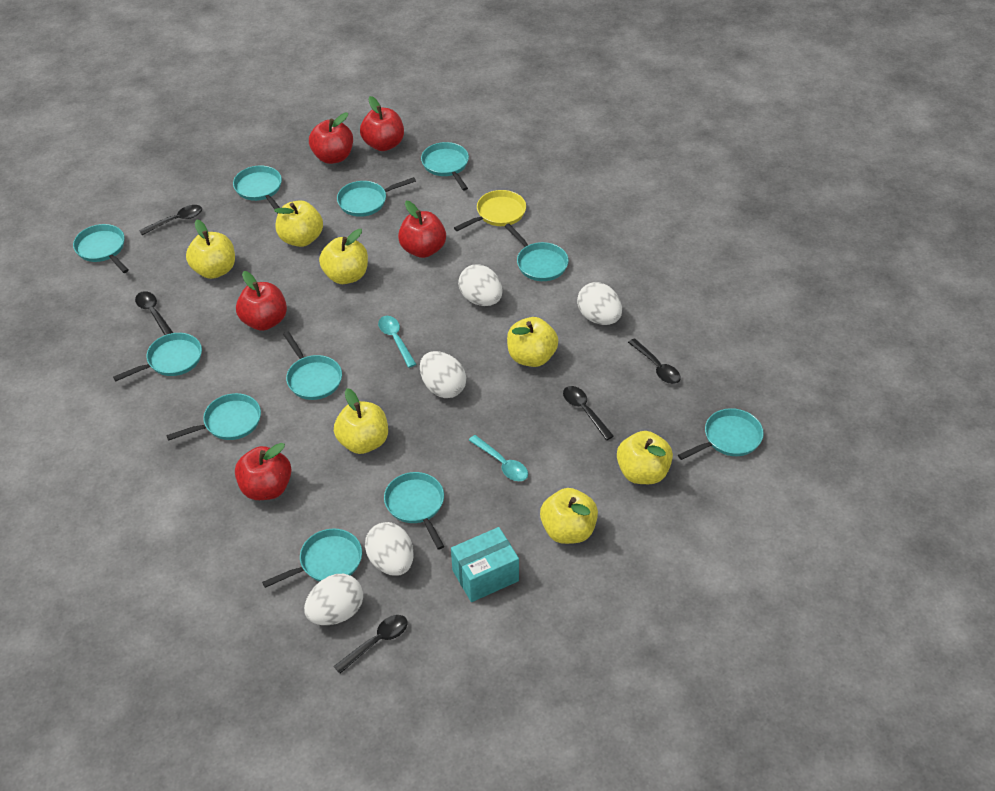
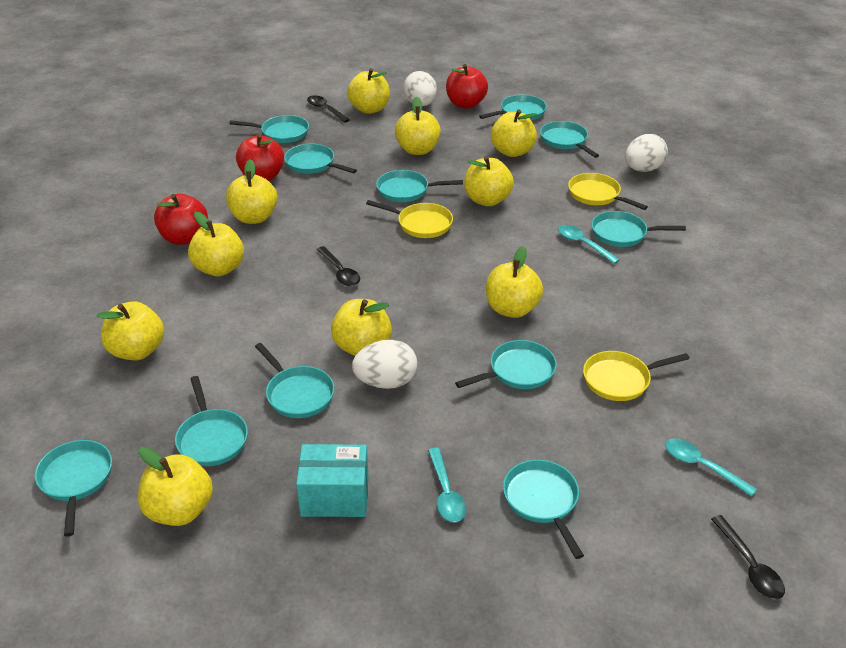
black spoon: 5 -> 3
red apple: 5 -> 3
turquoise spoon: 2 -> 3
white egg: 5 -> 3
yellow apple: 7 -> 10
yellow pan: 1 -> 3

